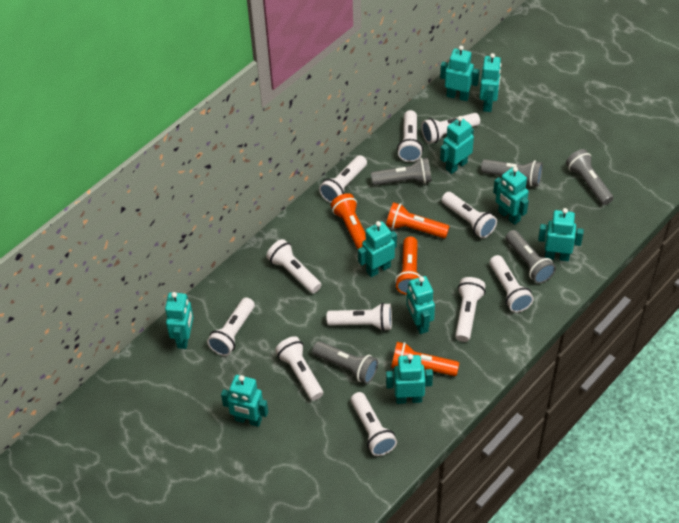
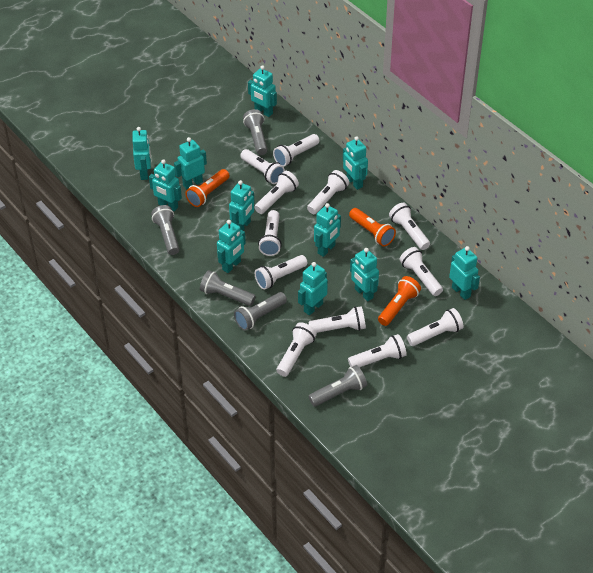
orange flashlight: 4 -> 3
turquoise robot: 10 -> 11
white flashlight: 11 -> 12

